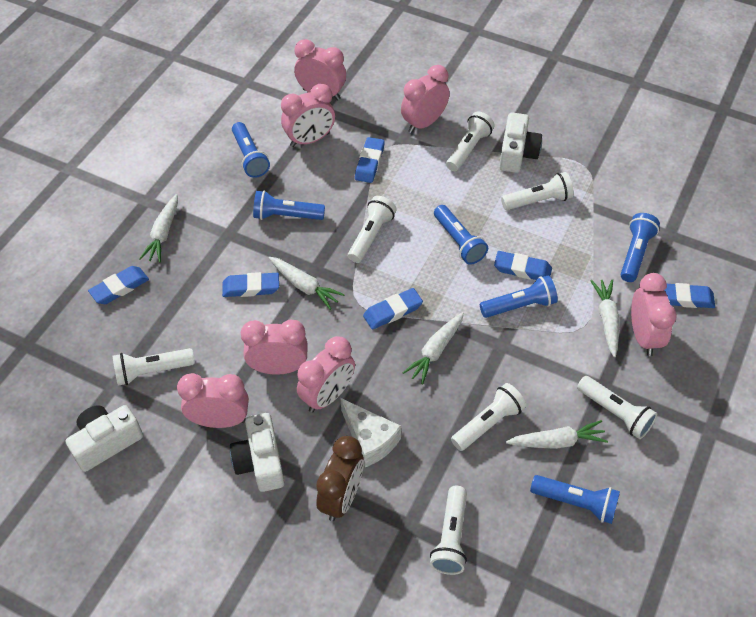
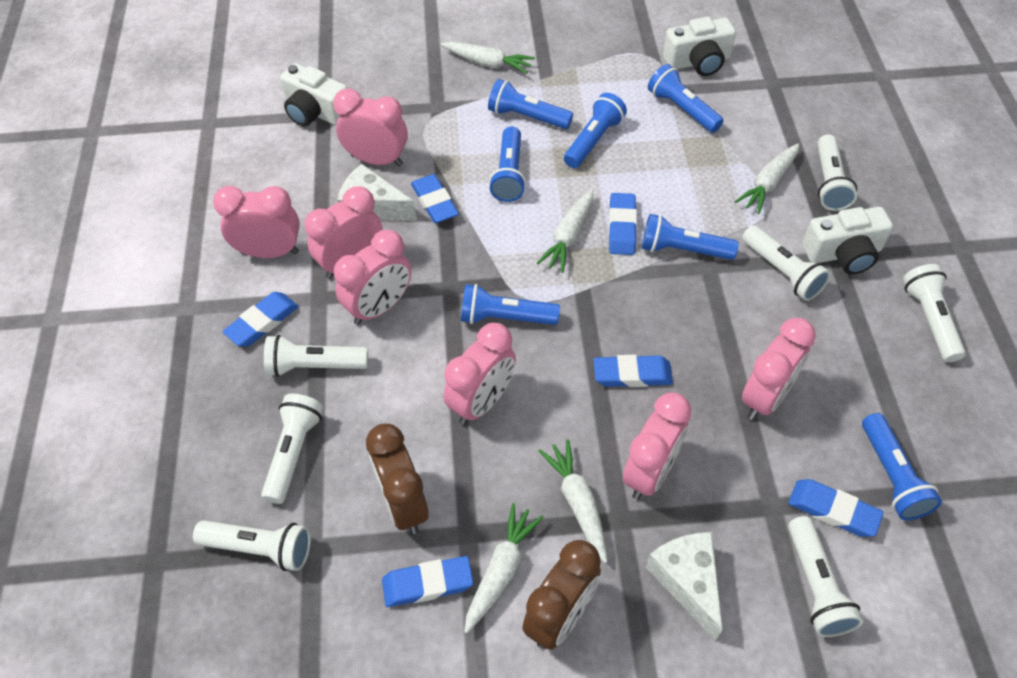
blue flashlight: 6 -> 7
brown clock: 1 -> 2
white cheese: 1 -> 2

